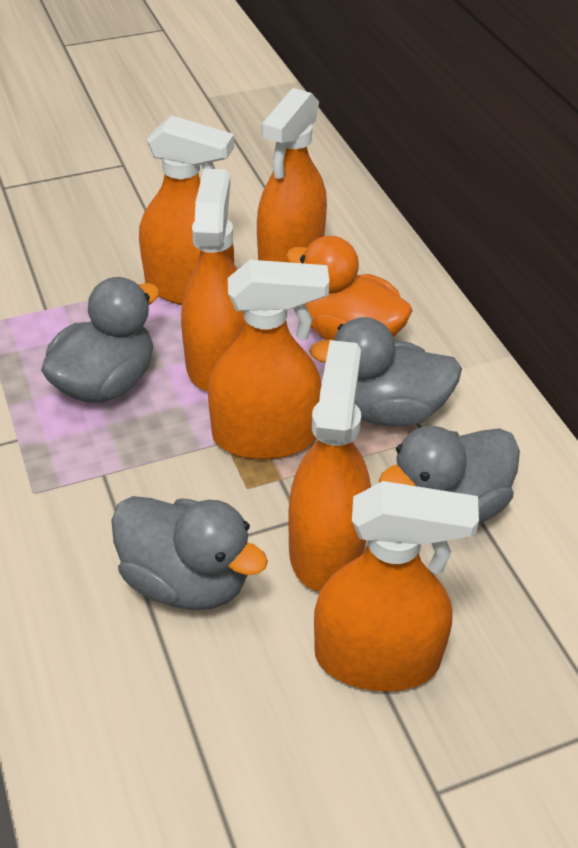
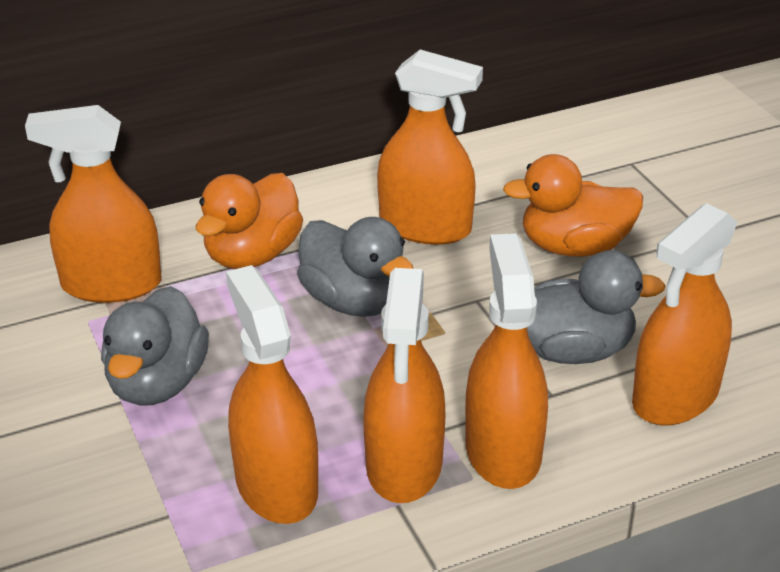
grey duck: 4 -> 3
orange duck: 1 -> 2

